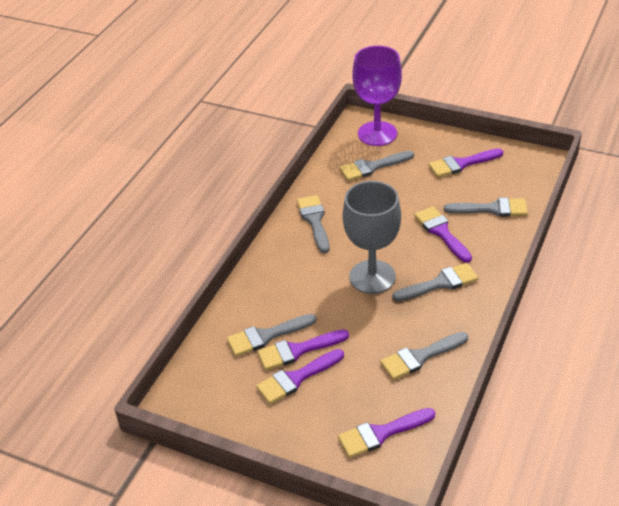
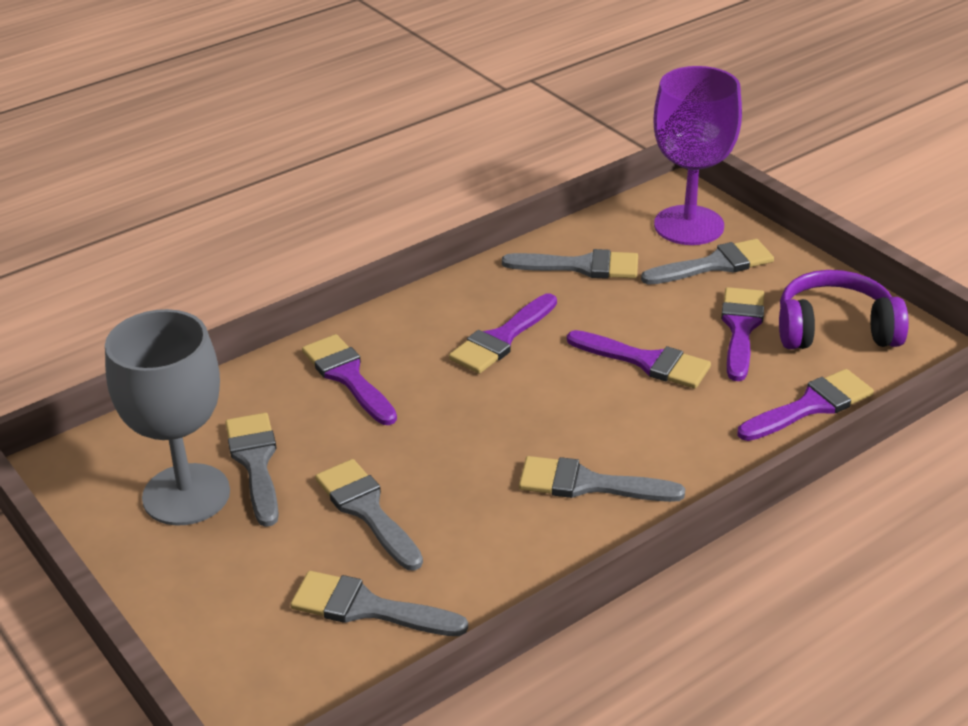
purple headphones: 0 -> 1

